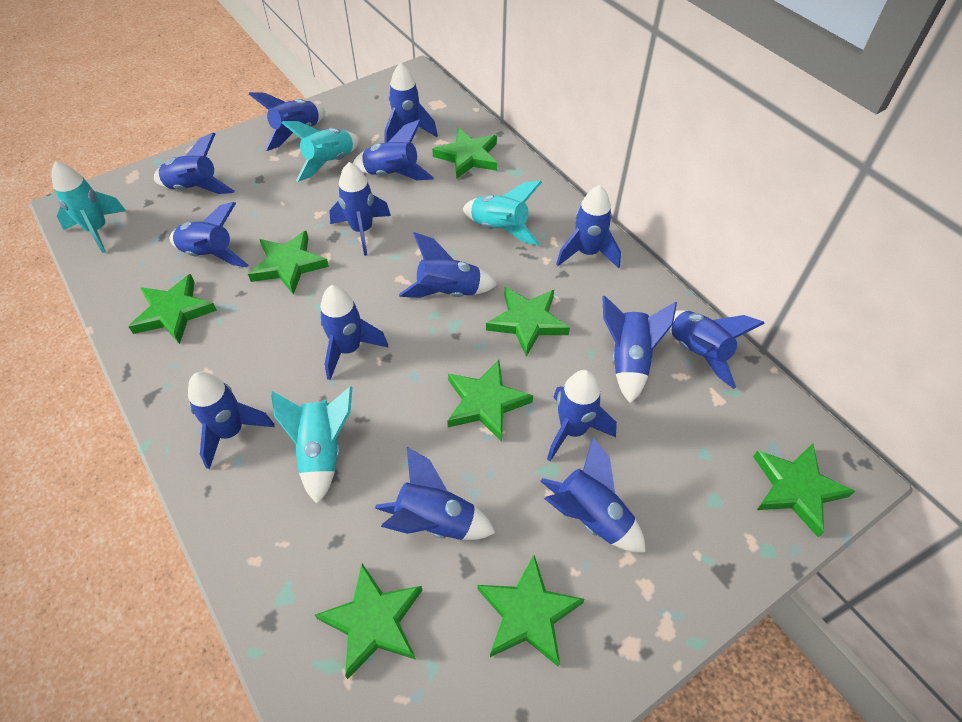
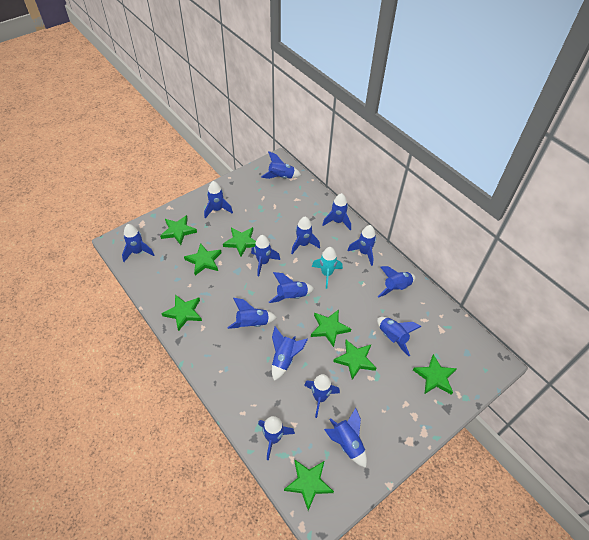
turquoise rocket: 4 -> 1

